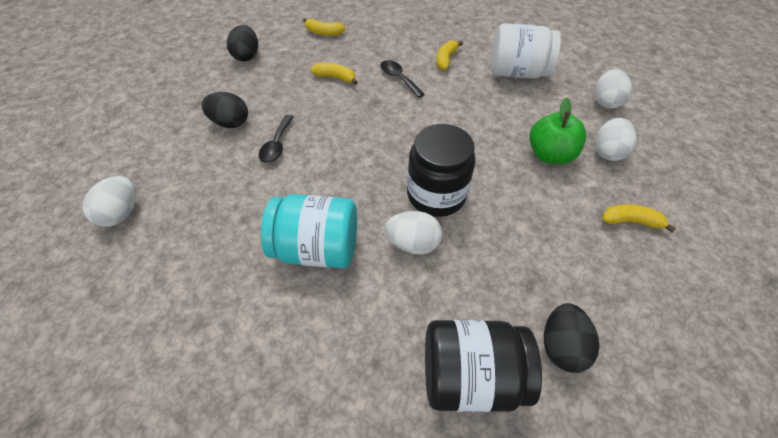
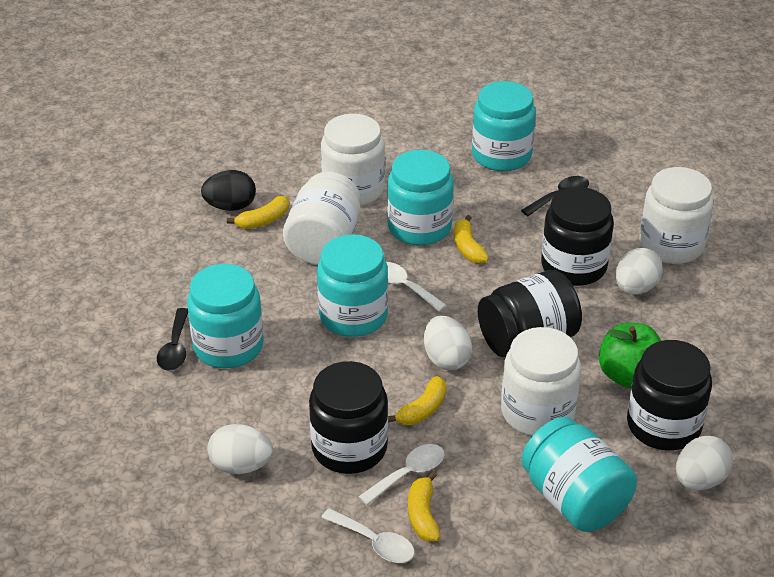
black egg: 3 -> 1
black jar: 2 -> 4
turquoise jar: 1 -> 5
white jar: 1 -> 4
white spoon: 0 -> 3

